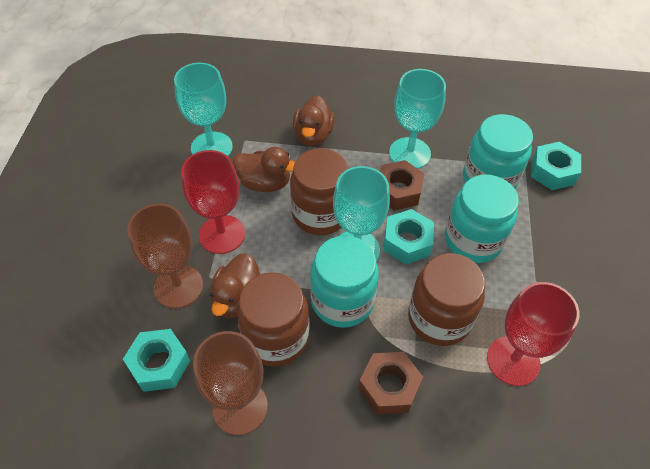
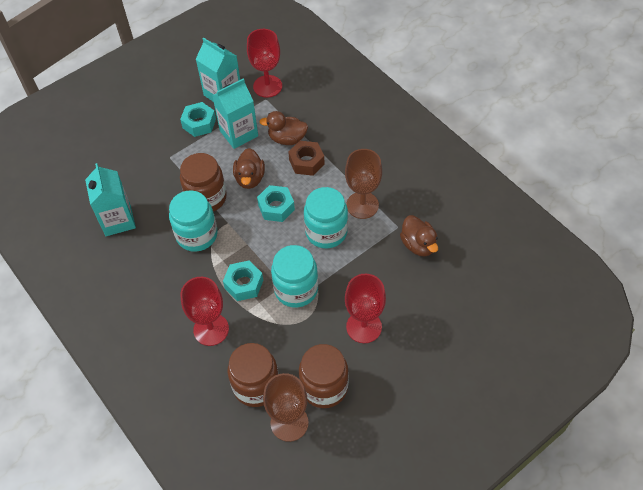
brown nut: 2 -> 1
red goblet: 2 -> 3
turquoise carton: 0 -> 3
turquoise goblet: 3 -> 0

